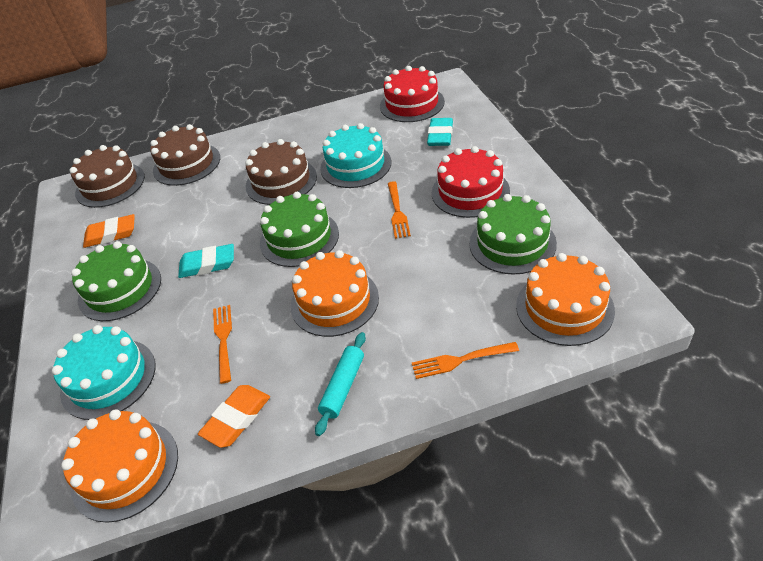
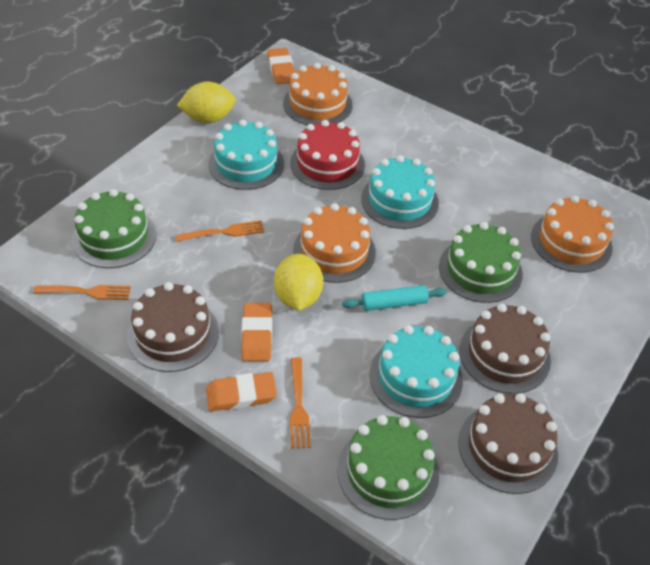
orange eraser: 2 -> 3
red cake: 2 -> 1
turquoise cake: 2 -> 3
turquoise eraser: 2 -> 0
yellow lemon: 0 -> 2

